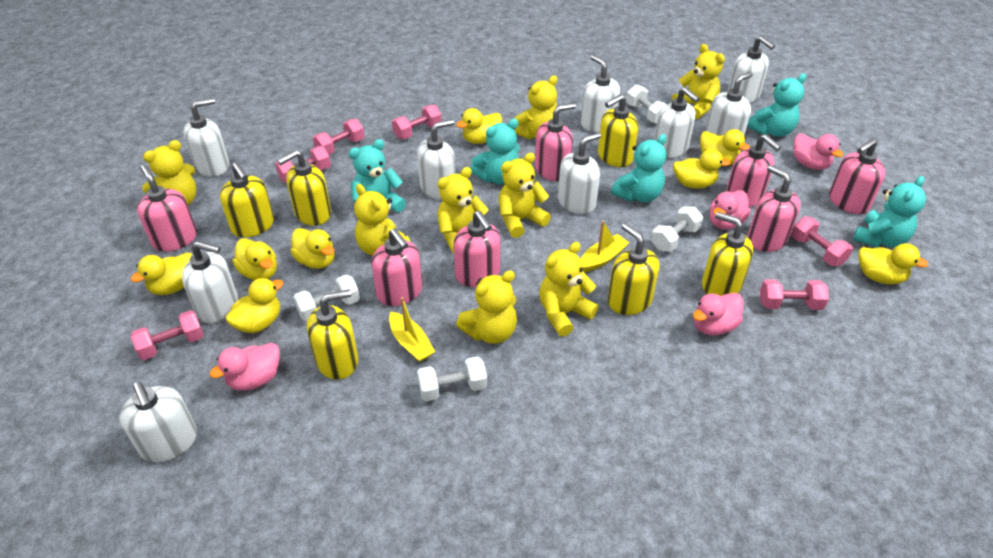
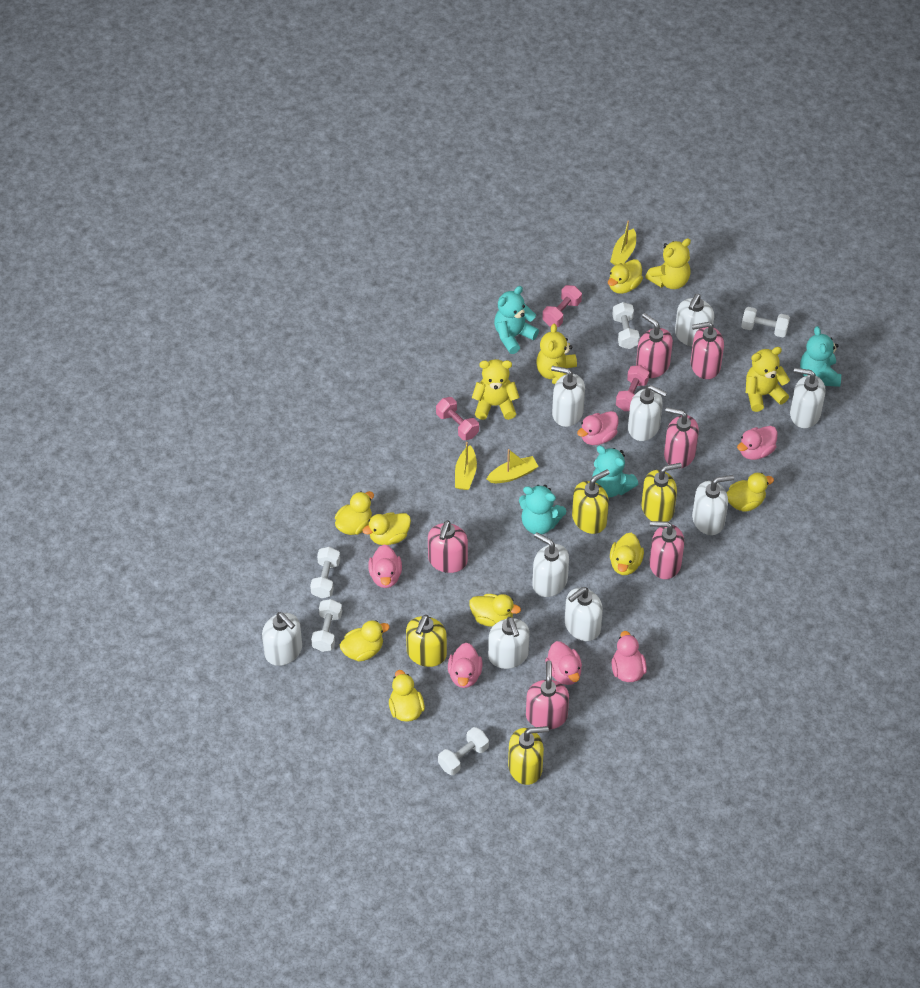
pink duck: 4 -> 6
pink dumbbell: 6 -> 3
pink soap dispenser: 7 -> 6
turquoise teddy bear: 5 -> 4
white dumbbell: 4 -> 5
yellow boat: 2 -> 3
yellow soap dispenser: 6 -> 4
yellow teddy bear: 8 -> 4

